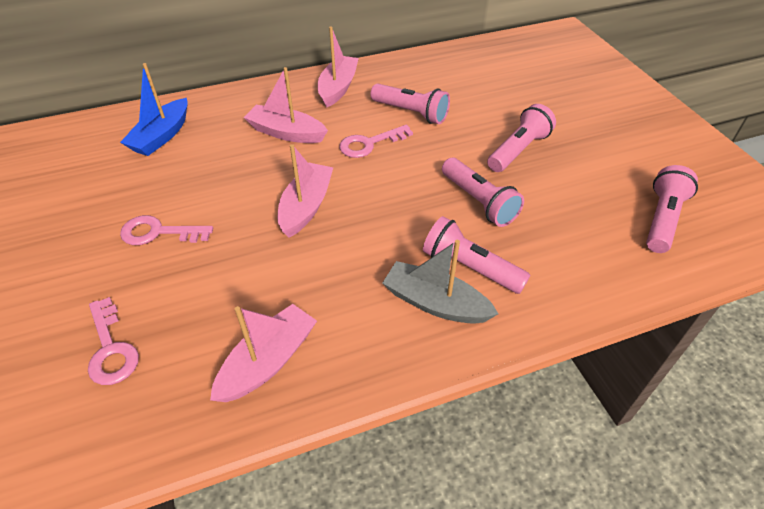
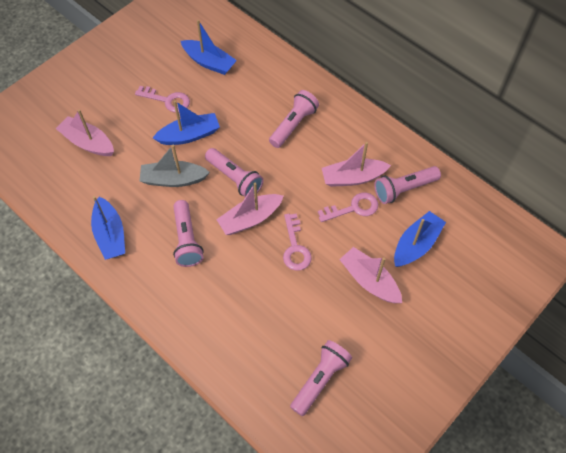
blue boat: 1 -> 4

